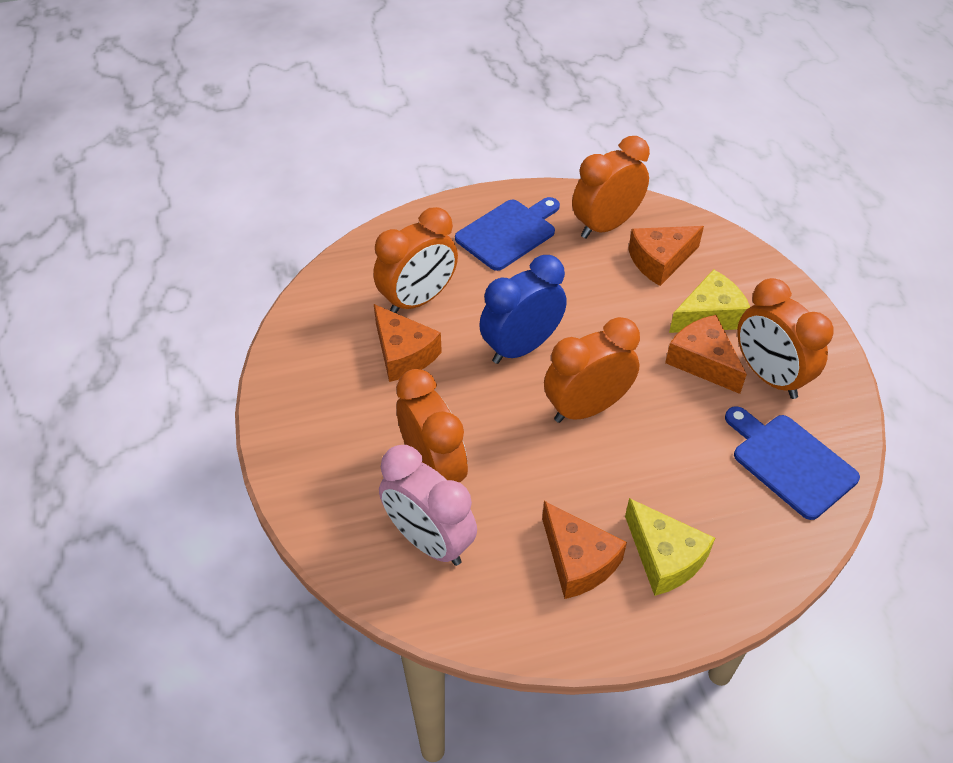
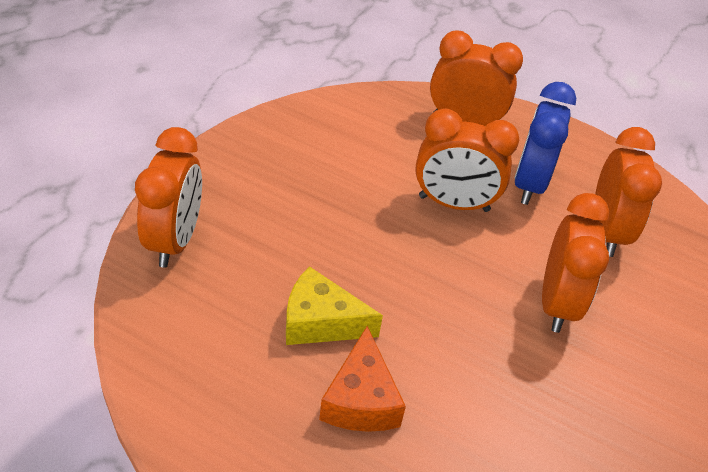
blue cutting board: 2 -> 0
orange cheese: 4 -> 1
pink clock: 1 -> 0
yellow cheese: 2 -> 1

